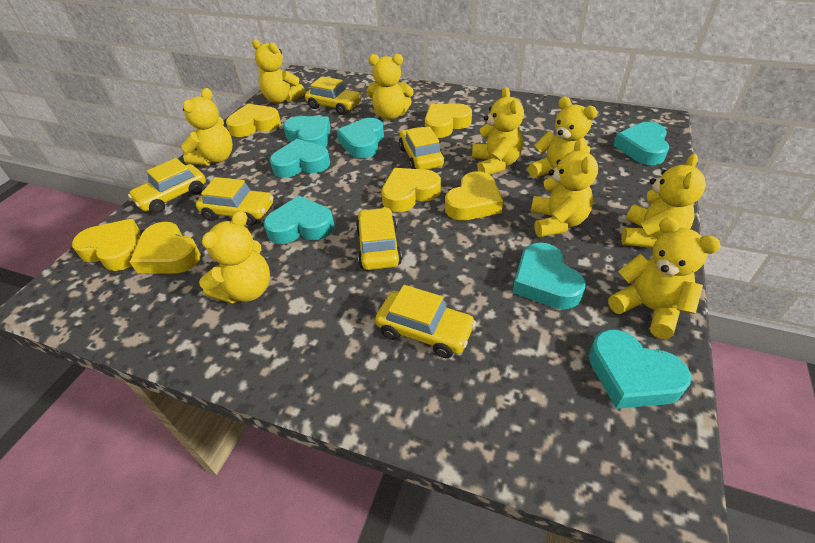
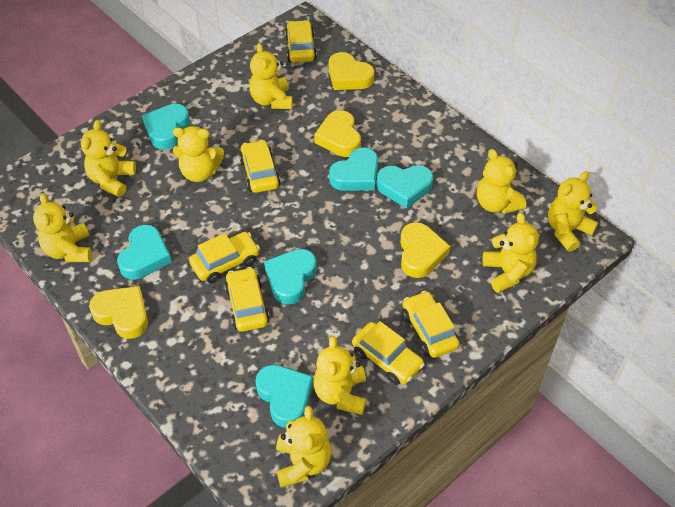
turquoise heart: 7 -> 6
yellow heart: 6 -> 4

